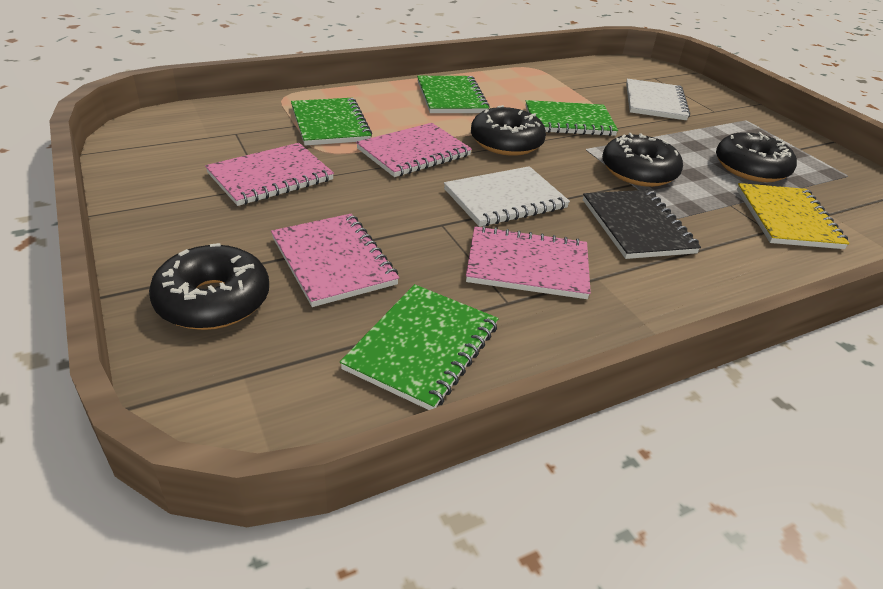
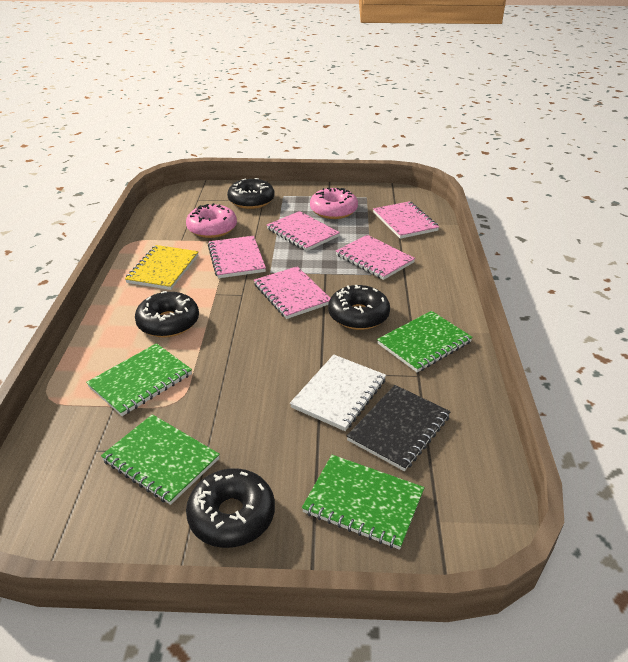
pink donut: 0 -> 2
pink notebook: 4 -> 5
white notebook: 2 -> 1

